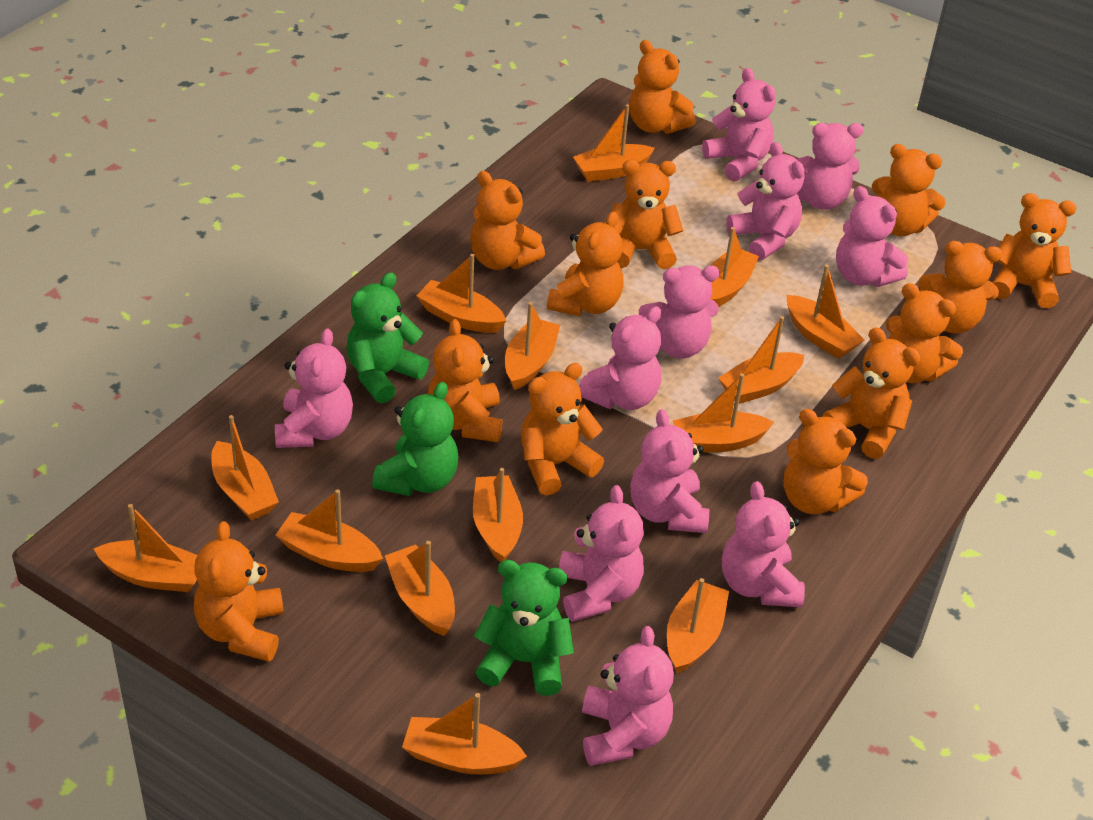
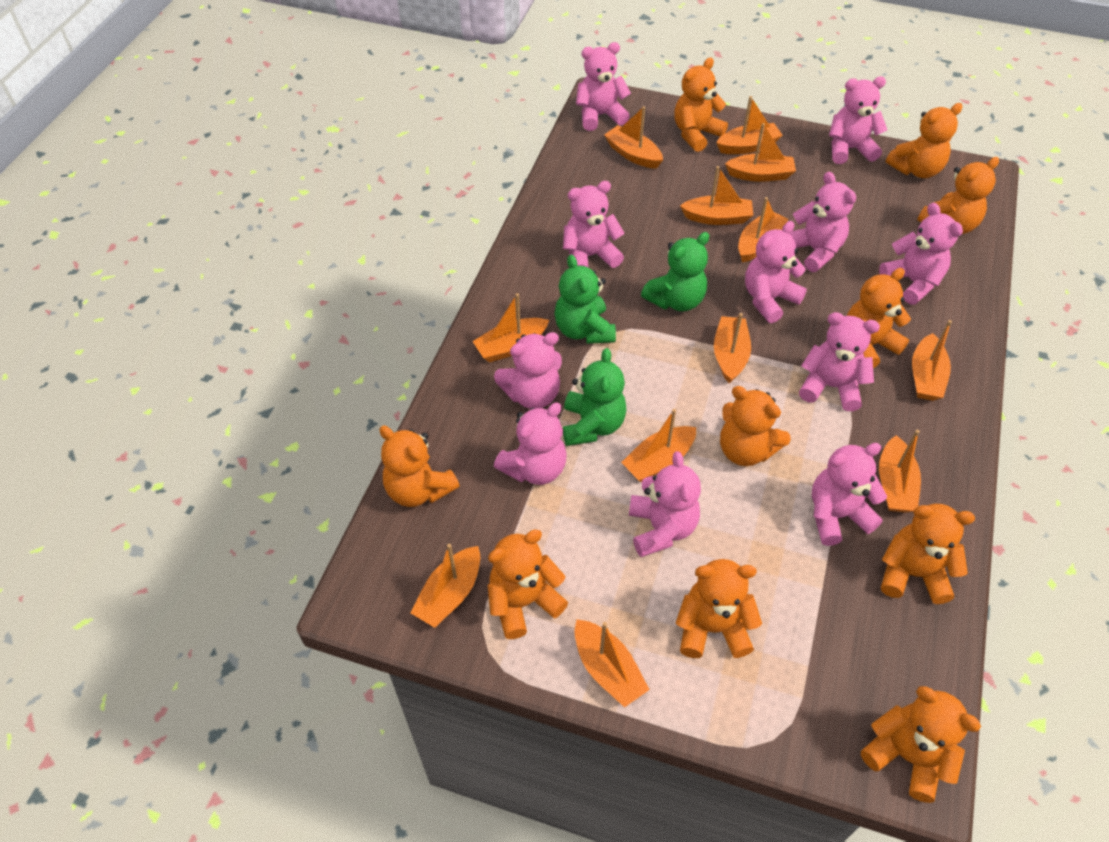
orange boat: 14 -> 12
orange teddy bear: 13 -> 10

